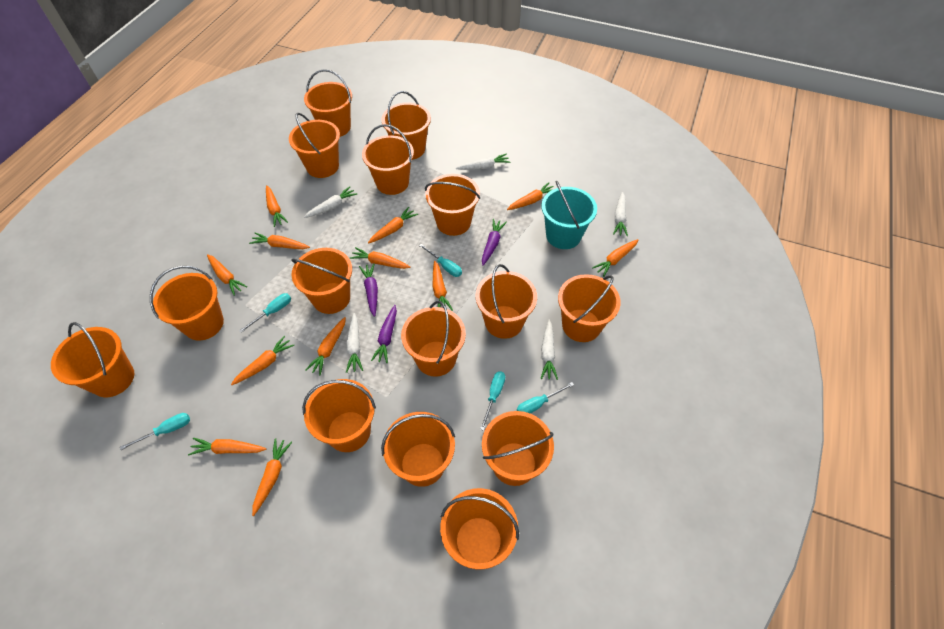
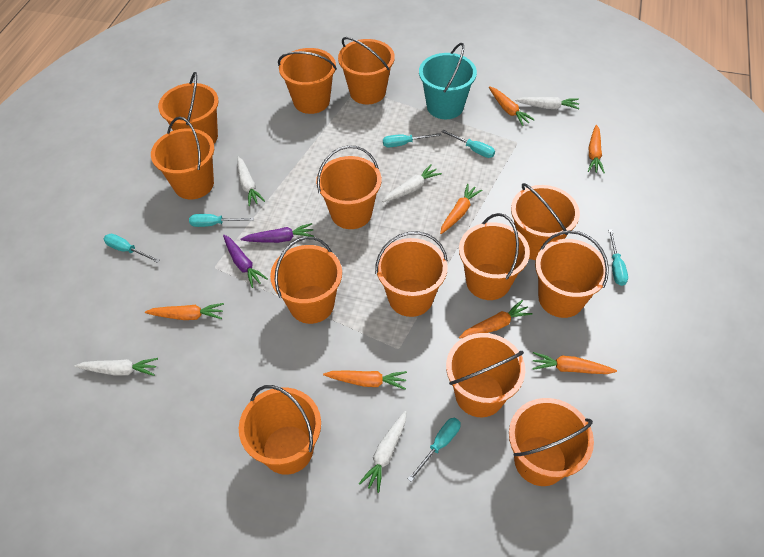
orange bucket: 15 -> 13
orange carrot: 12 -> 7
purple carrot: 3 -> 2
turquoise screwdriver: 5 -> 6

